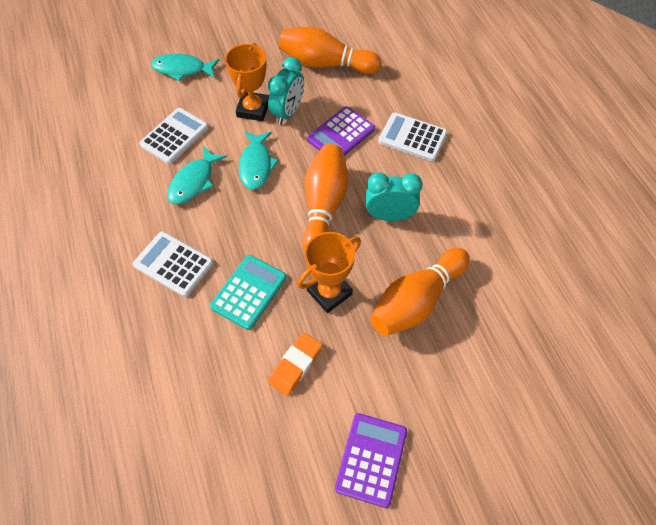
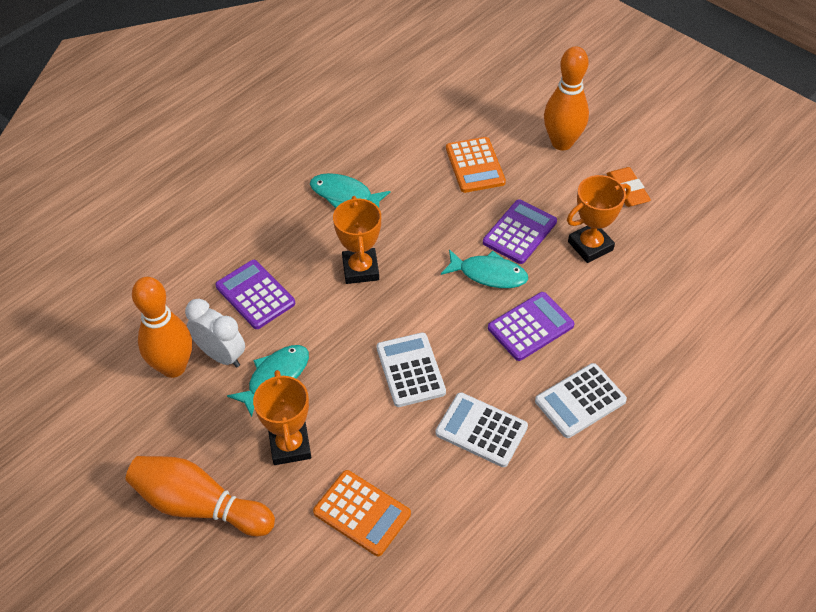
orange calculator: 0 -> 2
orange trophy: 2 -> 3
purple calculator: 2 -> 3
turquoise calculator: 1 -> 0
turquoise clock: 2 -> 0
white clock: 0 -> 1

